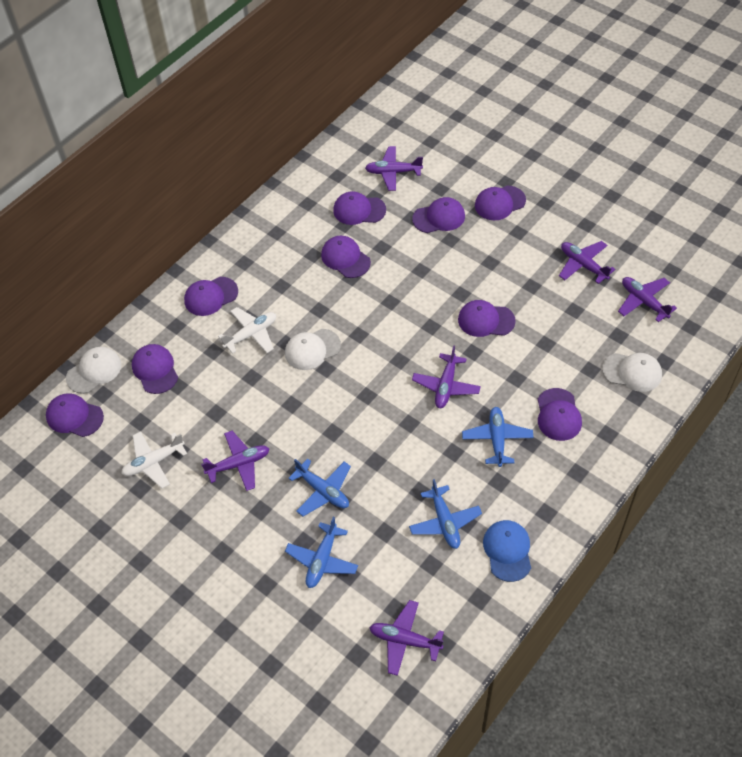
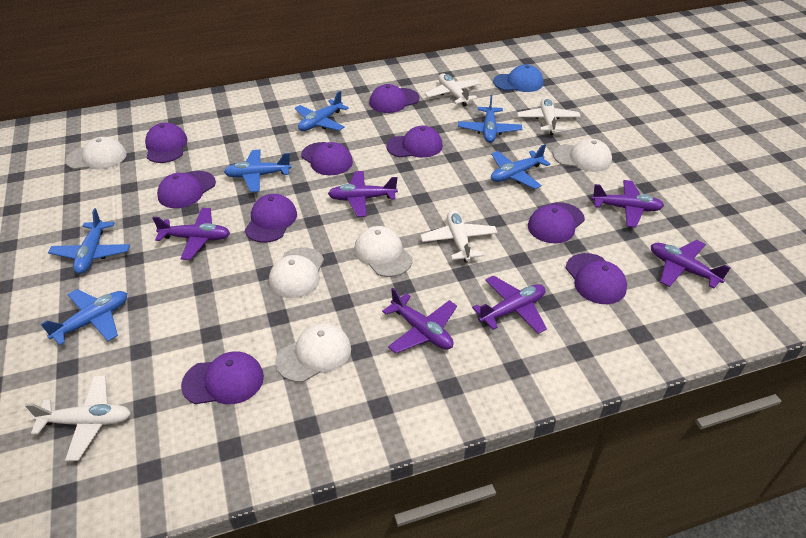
blue plane: 4 -> 6
white cap: 3 -> 5
white plane: 2 -> 4

